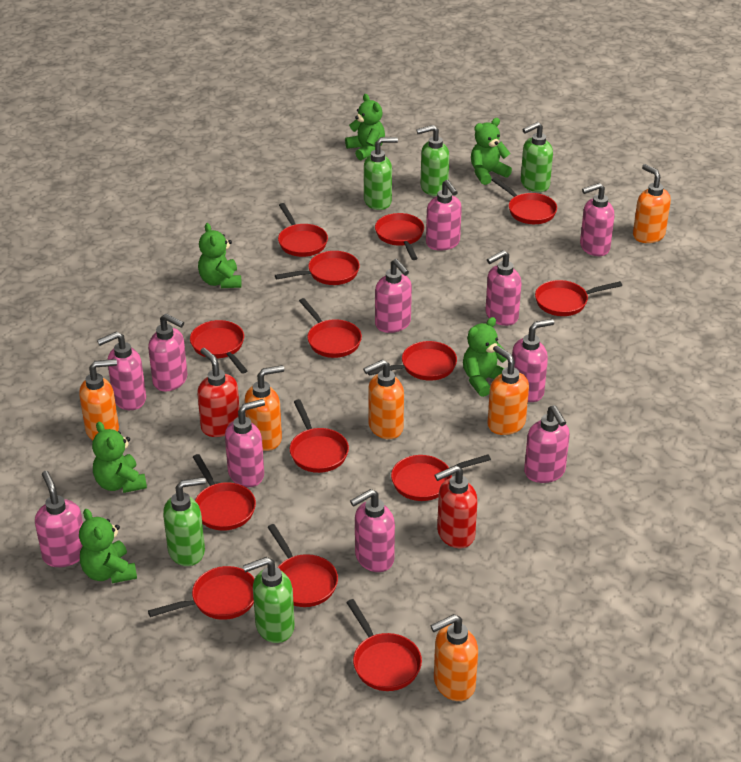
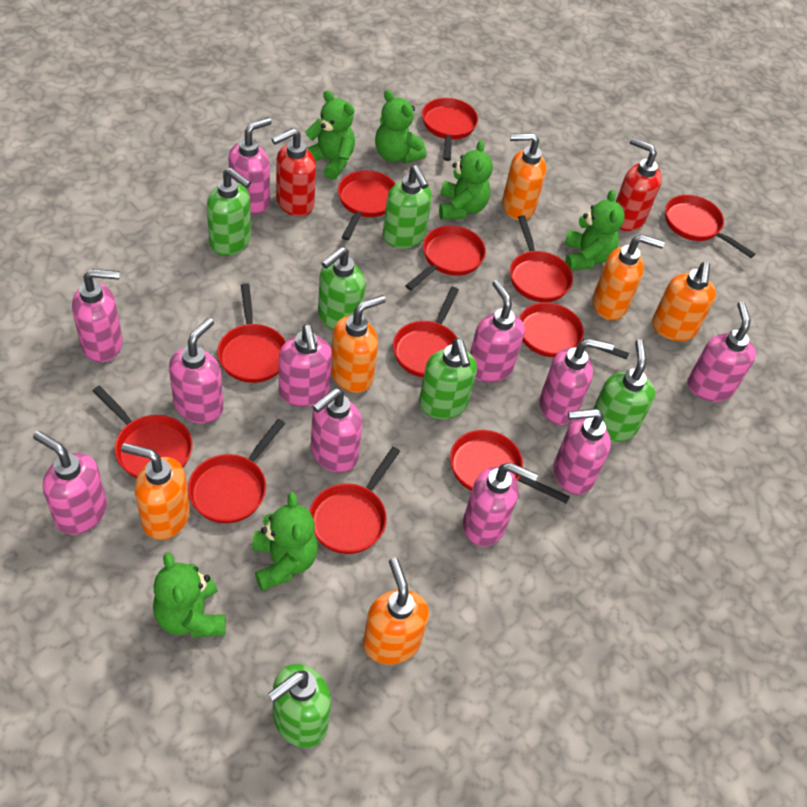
green soap dispenser: 5 -> 6
red pan: 14 -> 12

